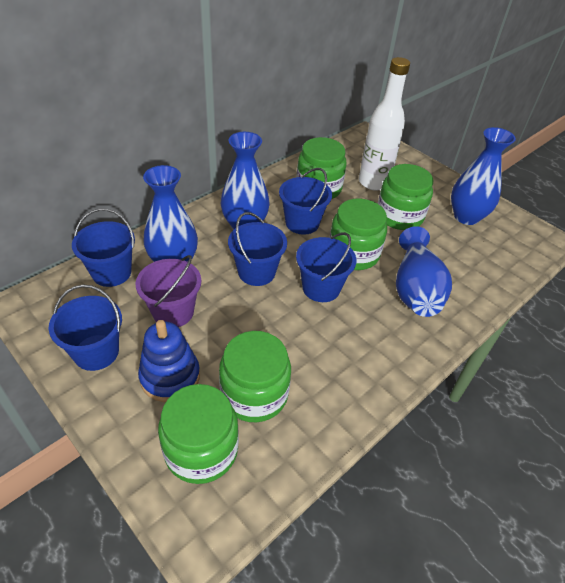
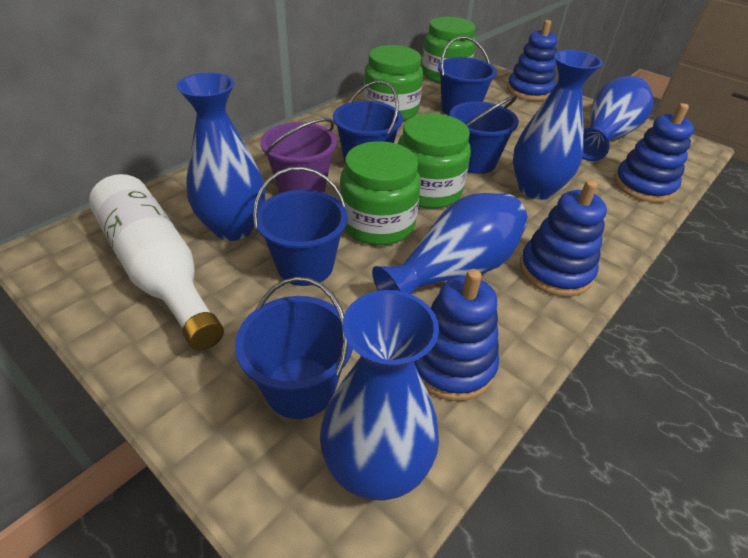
blue stacking toy: 1 -> 4
blue vase: 4 -> 5
green jar: 5 -> 4

